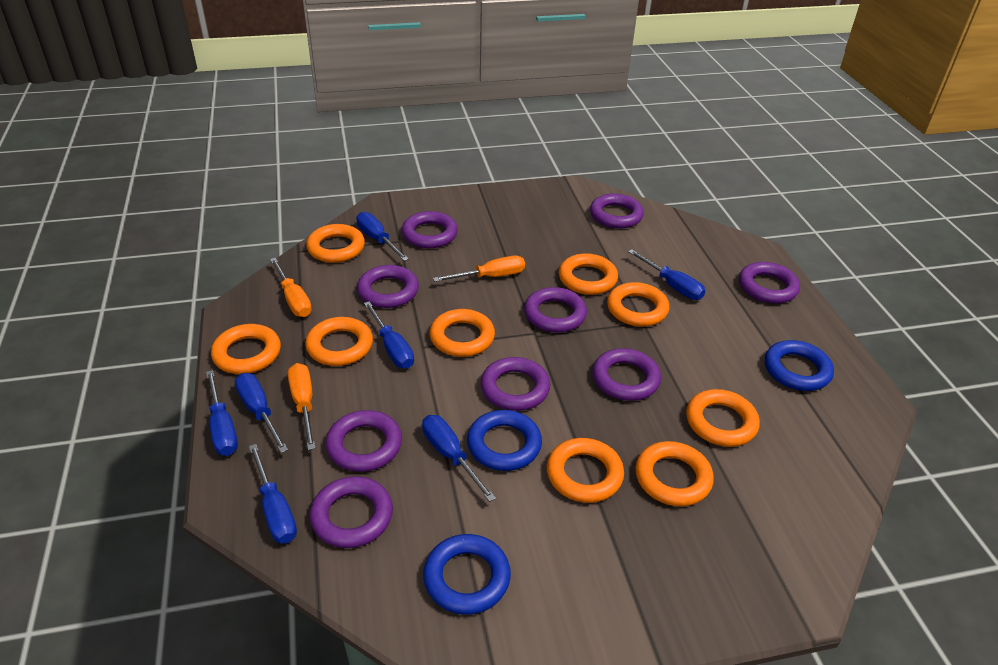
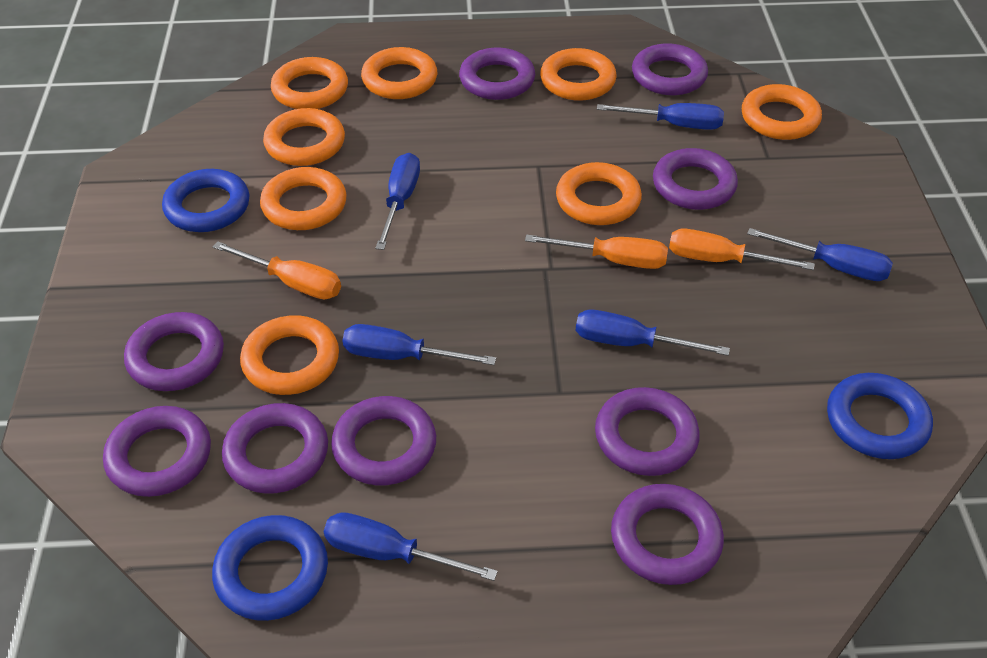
blue screwdriver: 7 -> 6
orange ring: 9 -> 8

